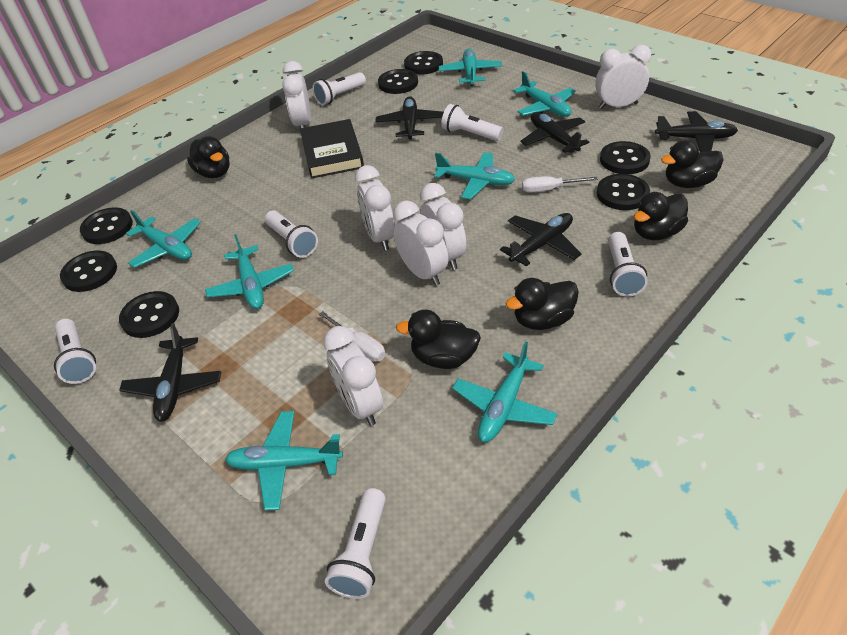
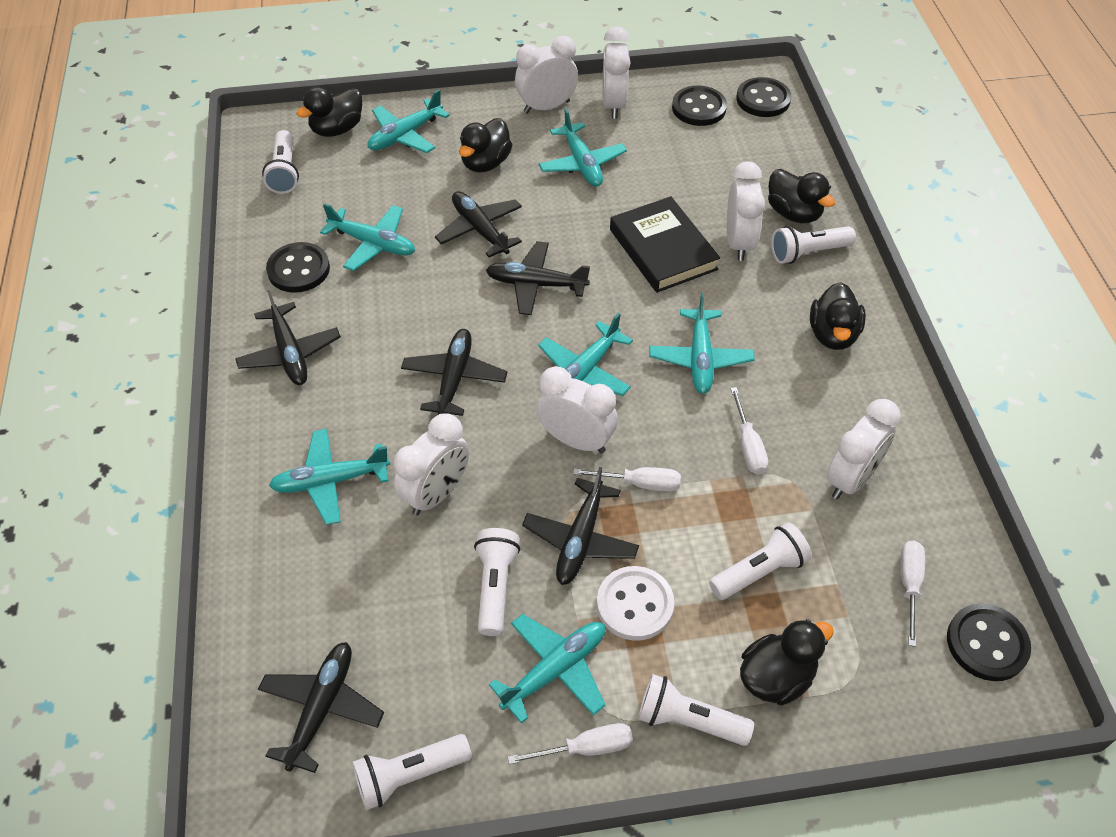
black button: 7 -> 4
black plane: 5 -> 6
white button: 0 -> 1
white screwdriver: 2 -> 4

